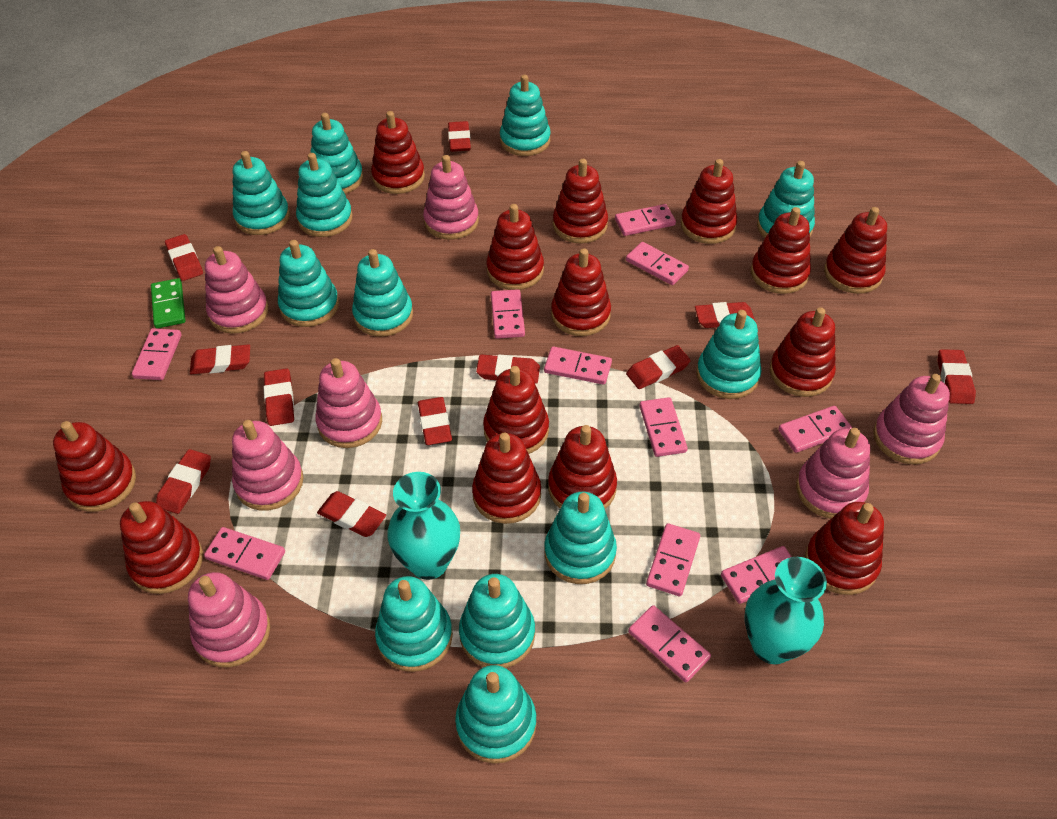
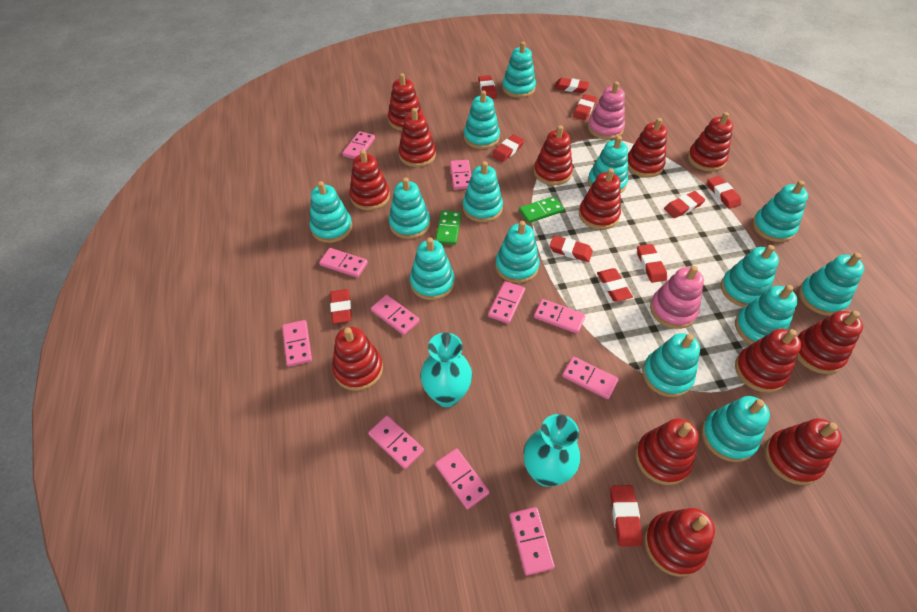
green domino: 1 -> 2
pink stacking toy: 7 -> 2
red stacking toy: 14 -> 13
turquoise stacking toy: 12 -> 14

